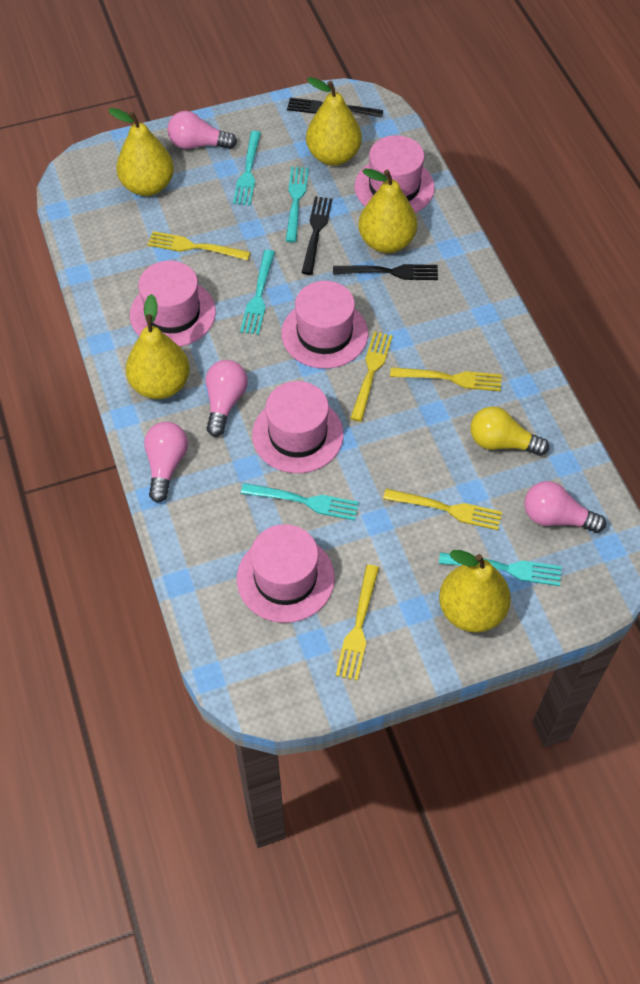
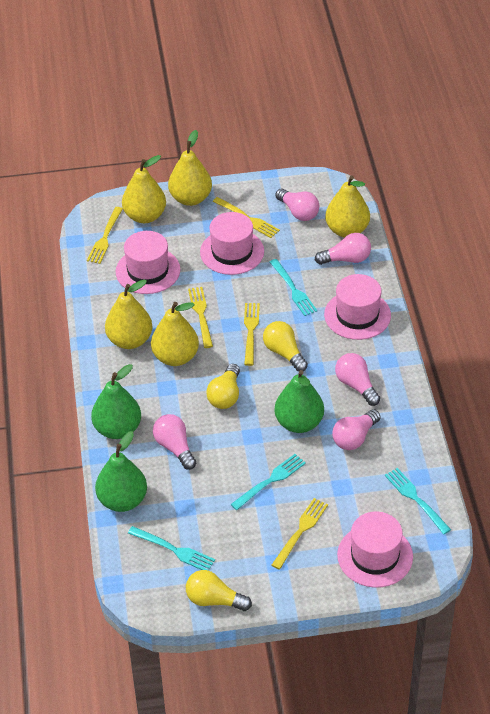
black fork: 3 -> 0
green pear: 0 -> 3
pink hat: 5 -> 4
pink light bulb: 4 -> 5
turquoise fork: 5 -> 4
yellow light bulb: 1 -> 3

